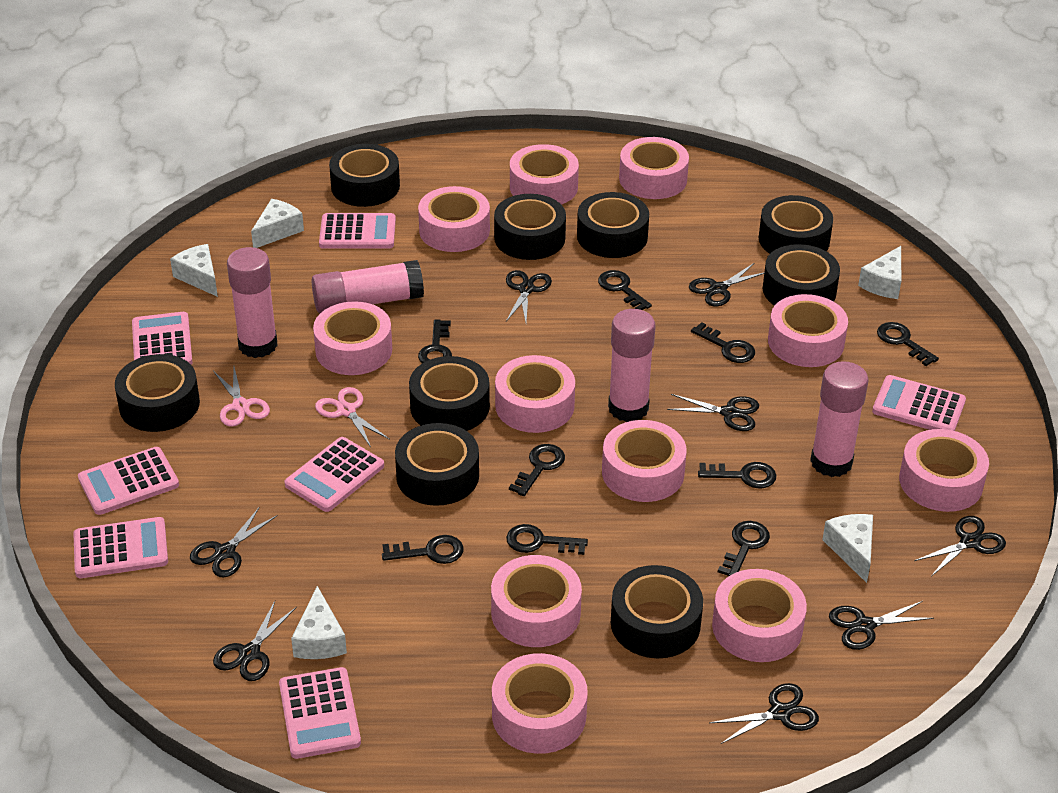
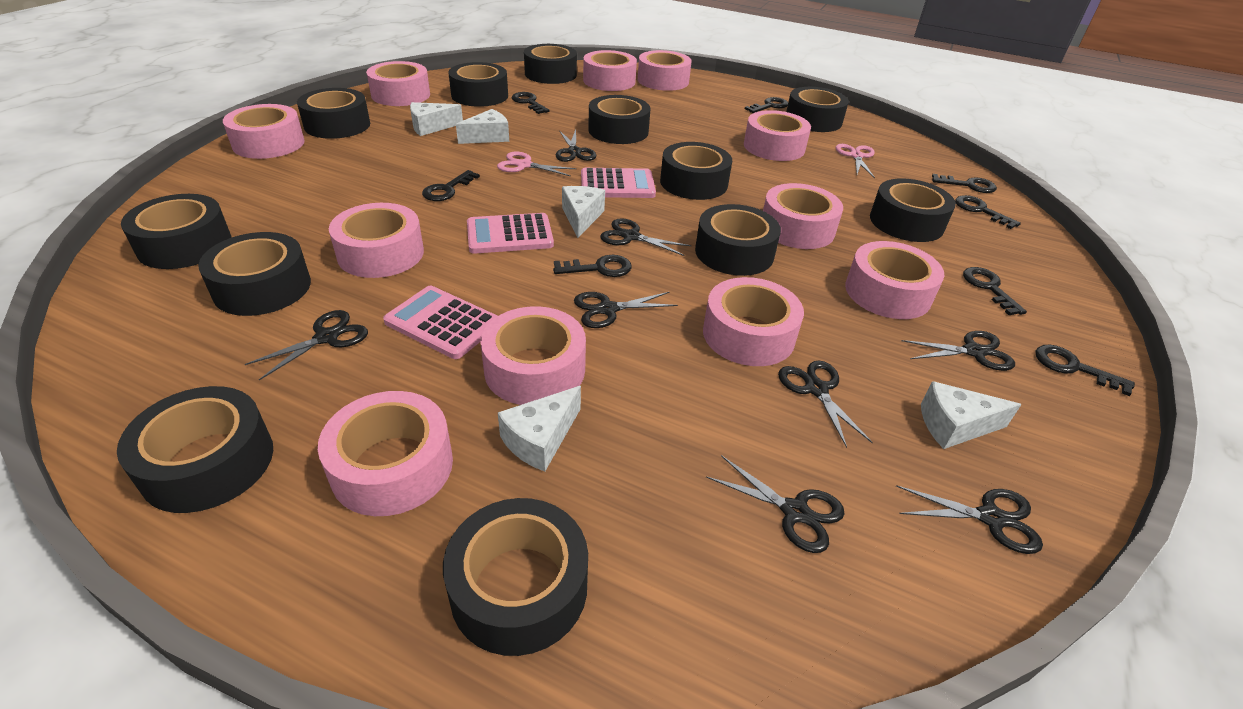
black key: 9 -> 8
black tape: 9 -> 12
pink calculator: 7 -> 3
pink glue stick: 4 -> 0

